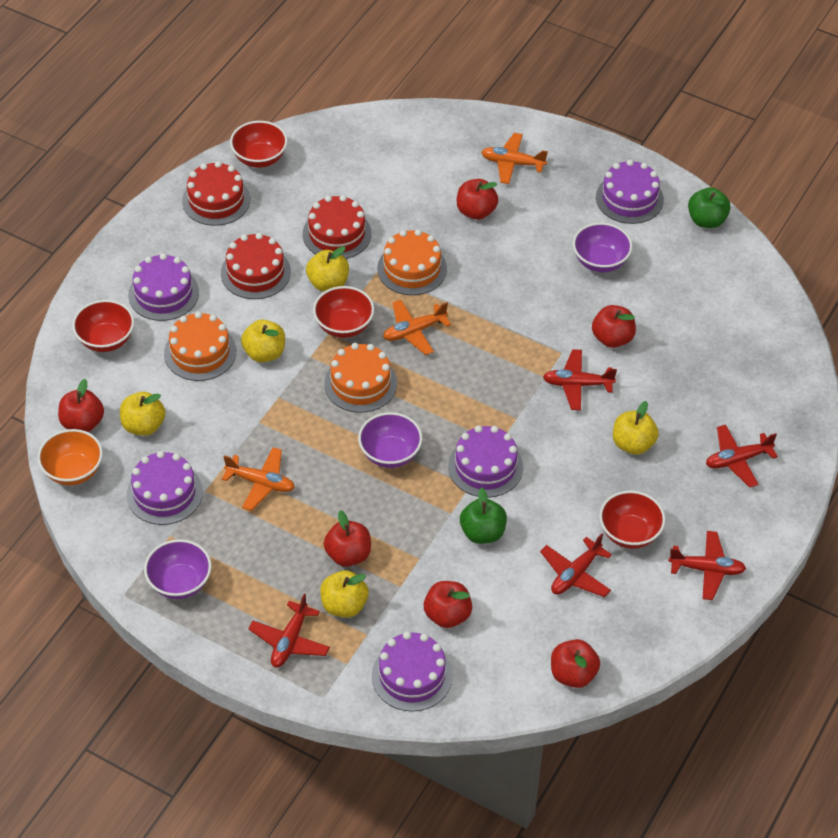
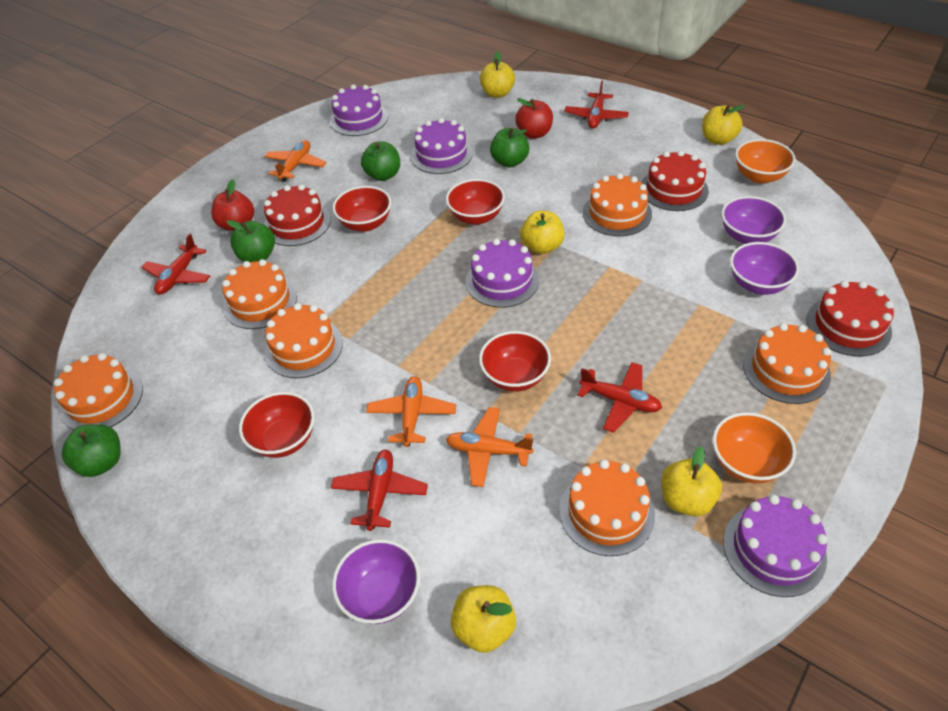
green apple: 2 -> 4
orange bowl: 1 -> 2
orange cake: 3 -> 6
purple cake: 5 -> 4
red apple: 6 -> 2
red plane: 5 -> 4

